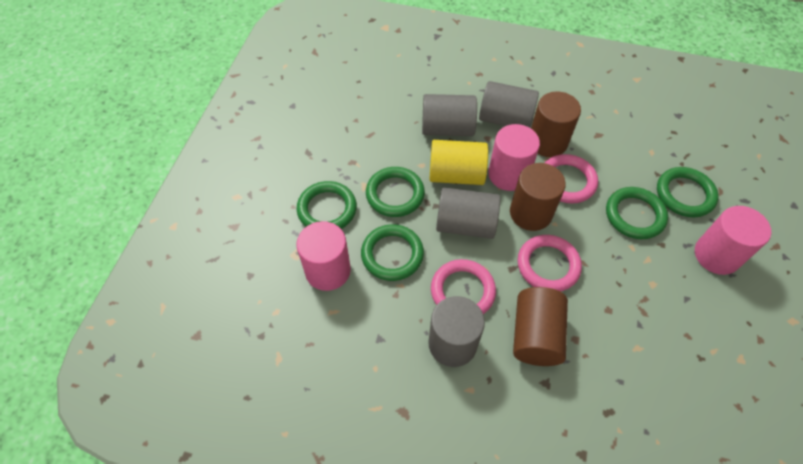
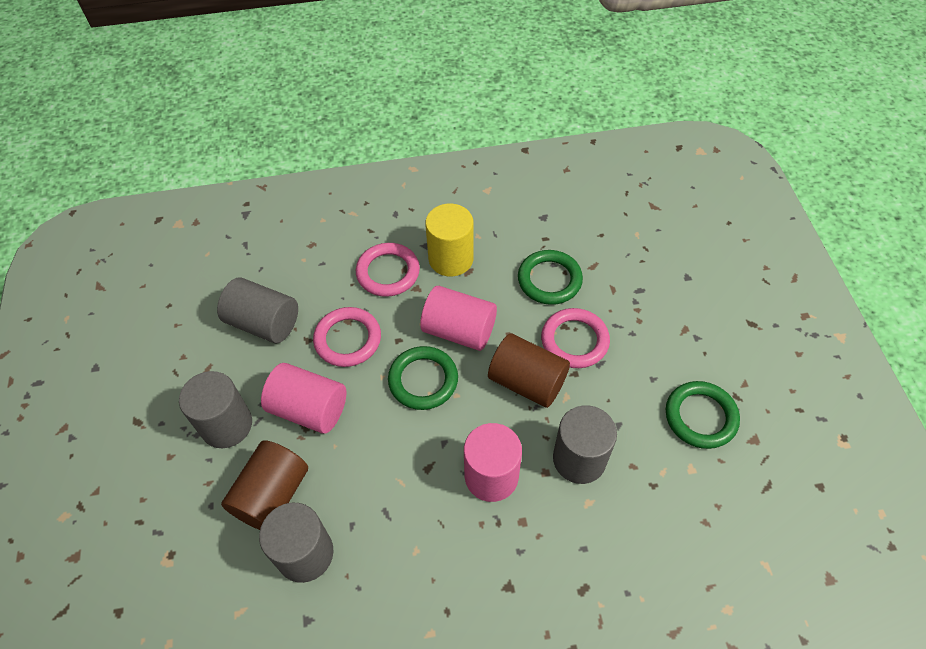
brown cylinder: 3 -> 2
green ring: 5 -> 3

